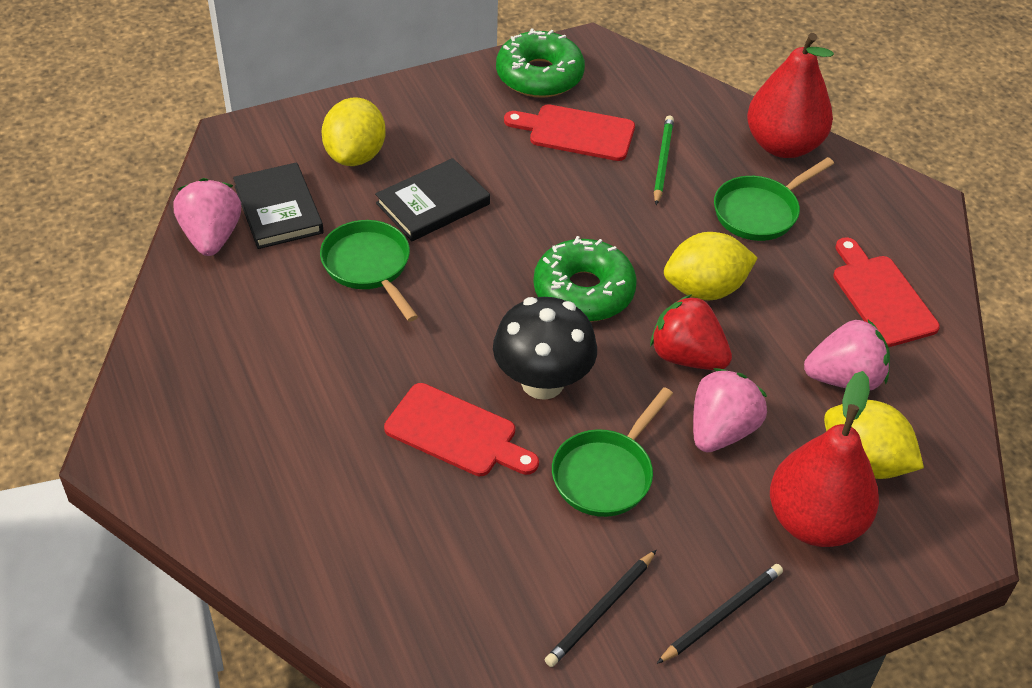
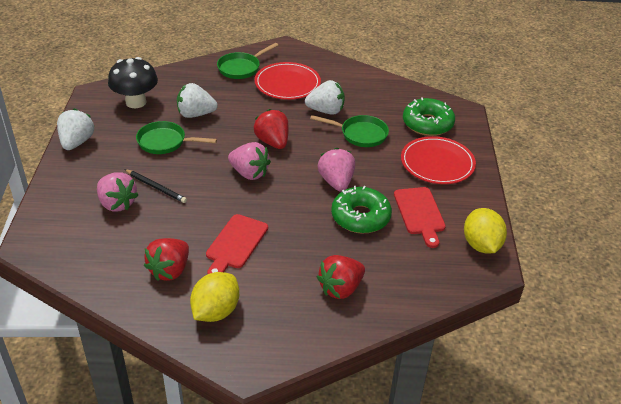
black book: 2 -> 0
black pencil: 2 -> 1
green pencil: 1 -> 0
red cutting board: 3 -> 2
red pear: 2 -> 0
red plate: 0 -> 2
red strawberry: 1 -> 3
white strawberry: 0 -> 3
yellow lemon: 3 -> 2

